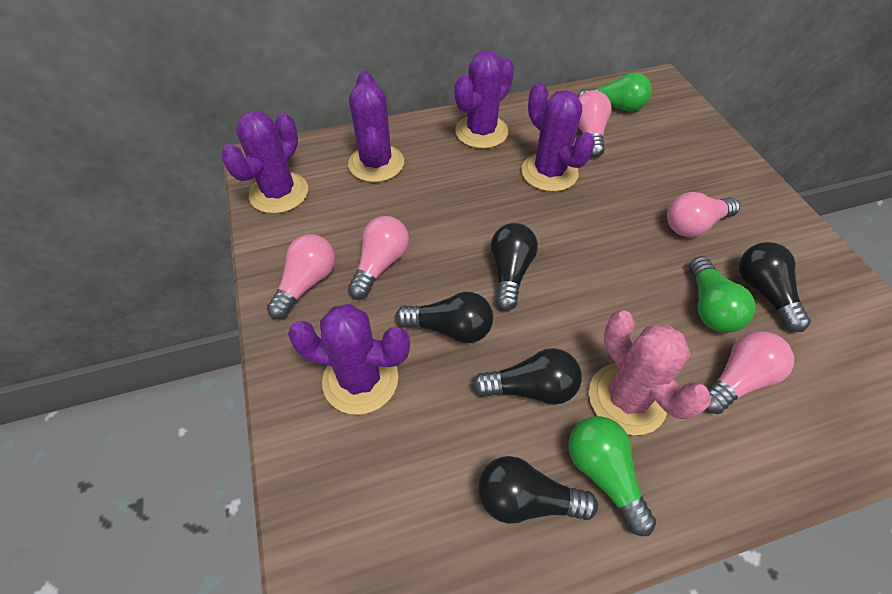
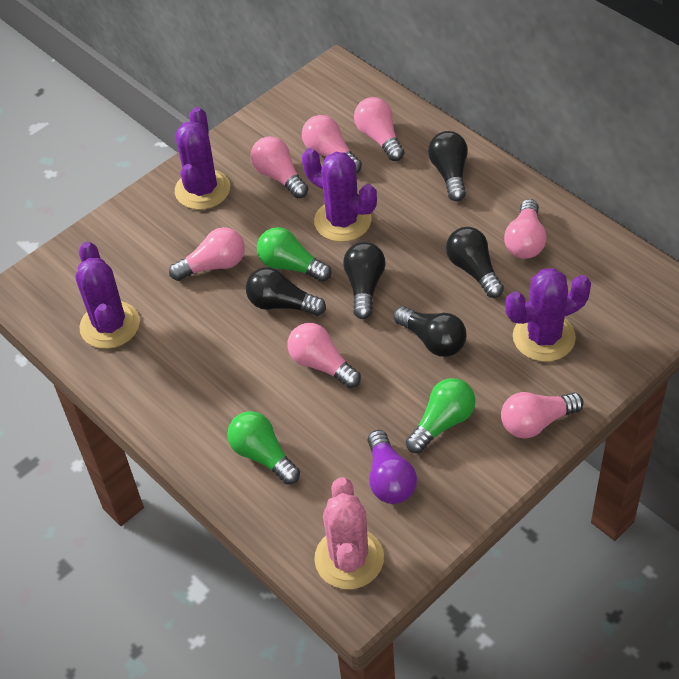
pink light bulb: 5 -> 7
purple cactus: 5 -> 4
purple light bulb: 0 -> 1

